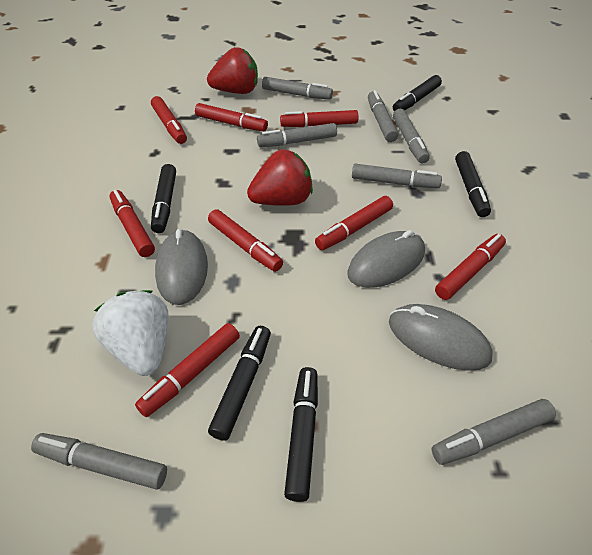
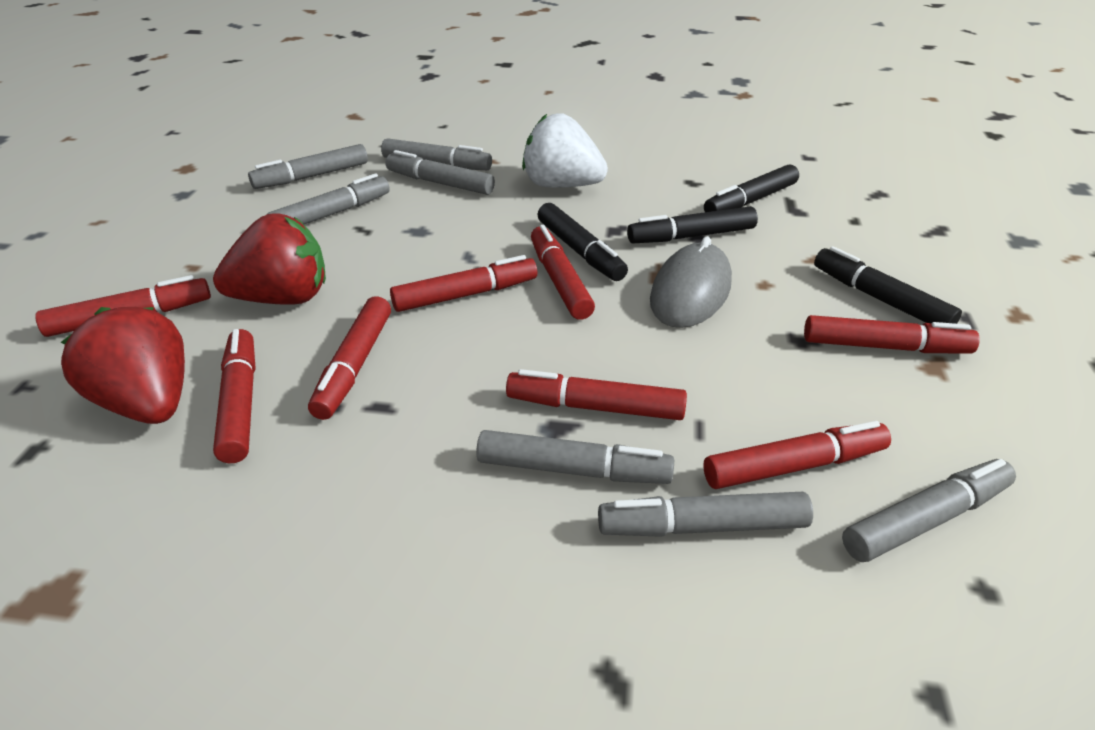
black marker: 5 -> 4
grey mouse: 3 -> 1

